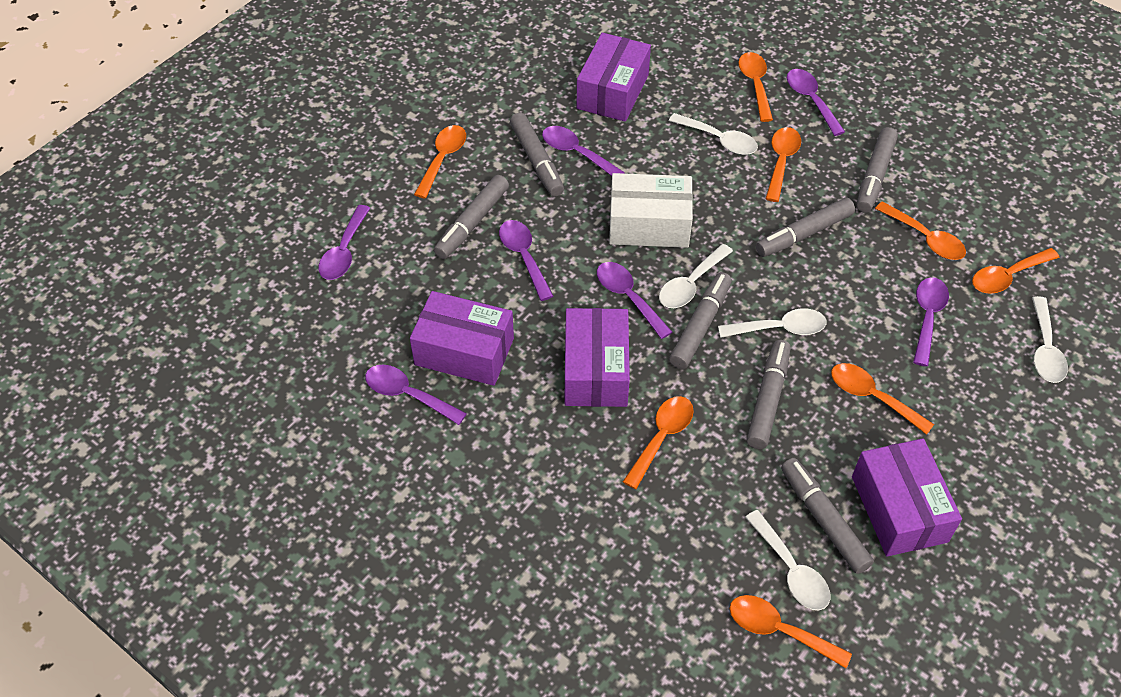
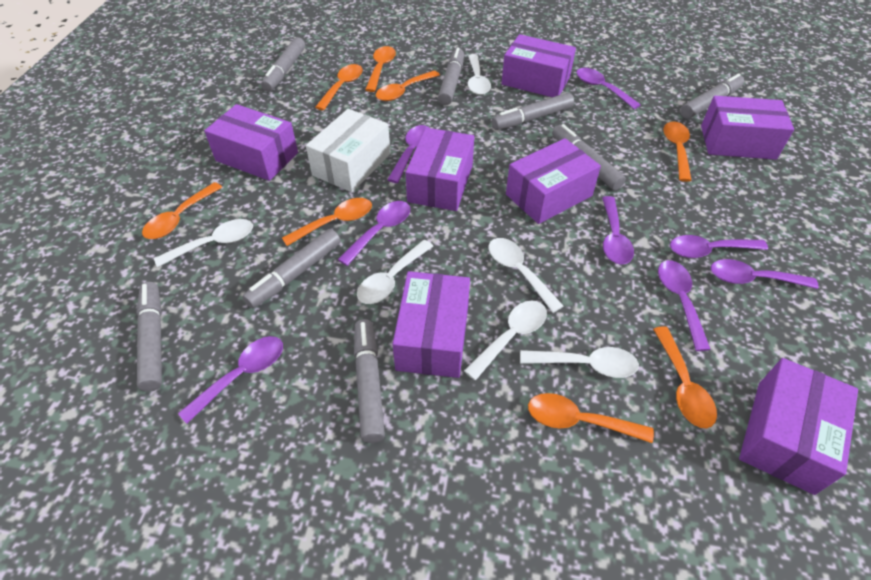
grey marker: 7 -> 8
purple box: 4 -> 7
purple spoon: 7 -> 8
white spoon: 5 -> 6

